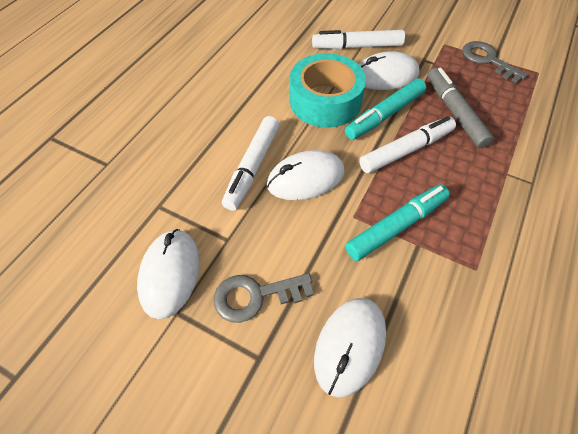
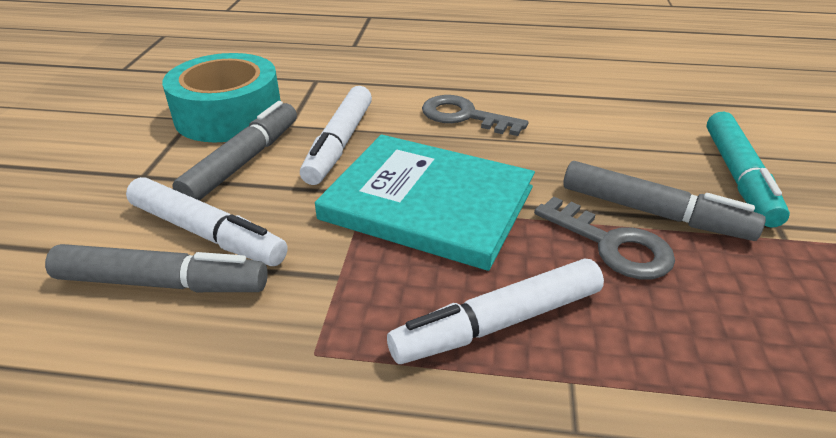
grey marker: 1 -> 3
turquoise book: 0 -> 1
turquoise marker: 2 -> 1
white mouse: 4 -> 0

